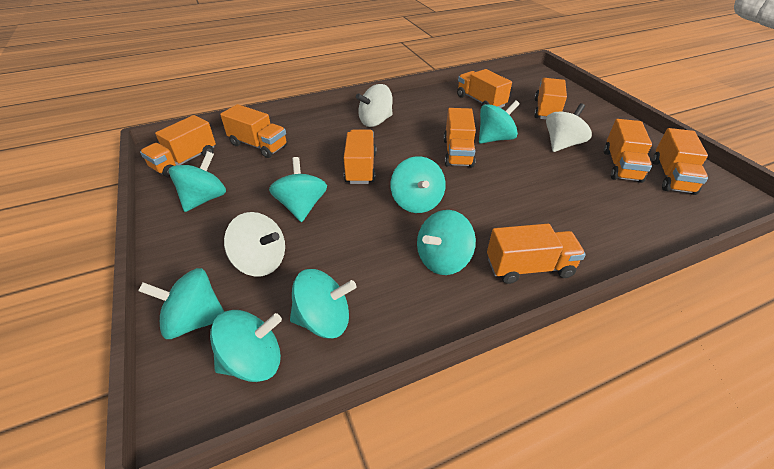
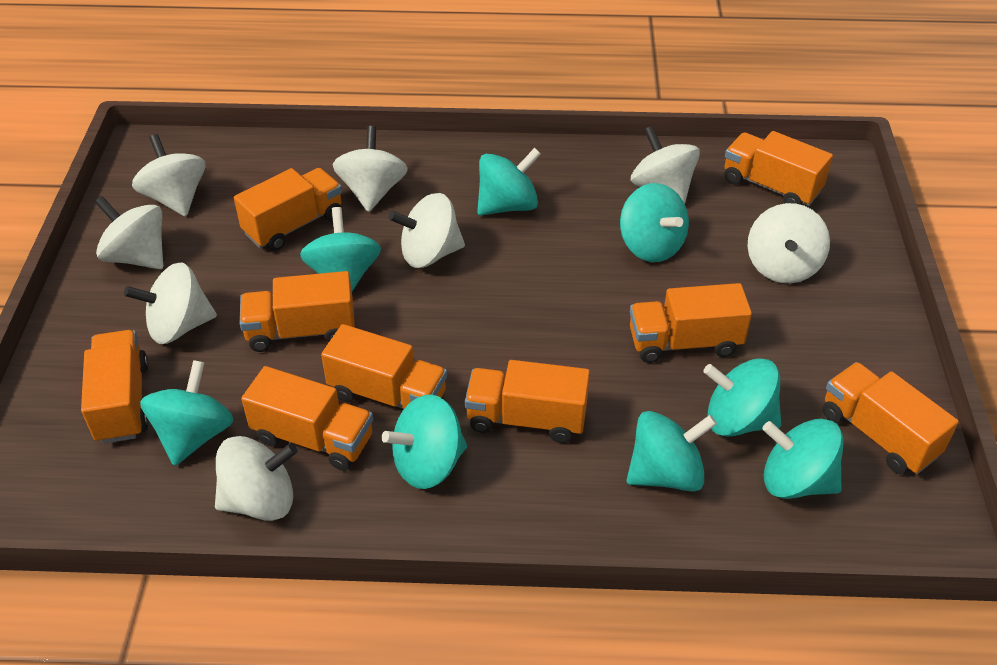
white spinning top: 3 -> 8

